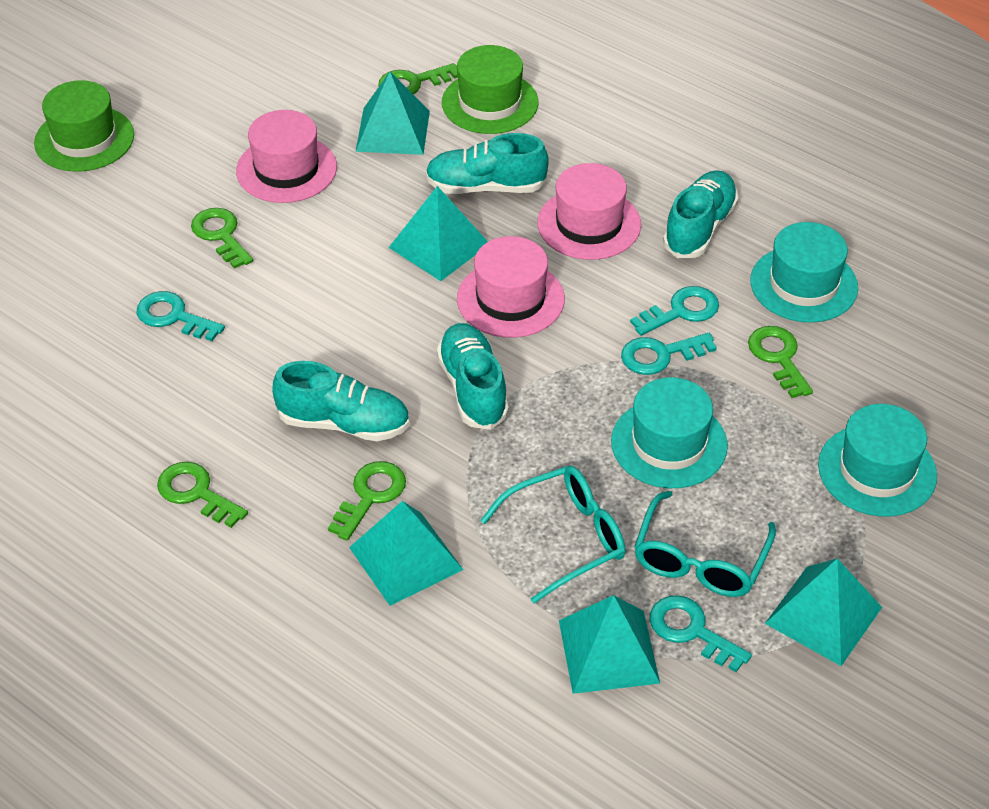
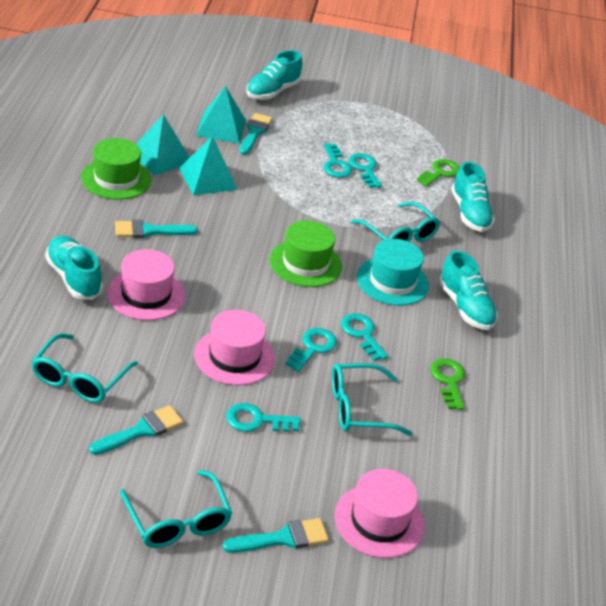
green key: 5 -> 2
turquoise brush: 0 -> 4
turquoise glasses: 2 -> 4
turquoise hat: 3 -> 1
turquoise key: 4 -> 5
turquoise pyramid: 5 -> 3

